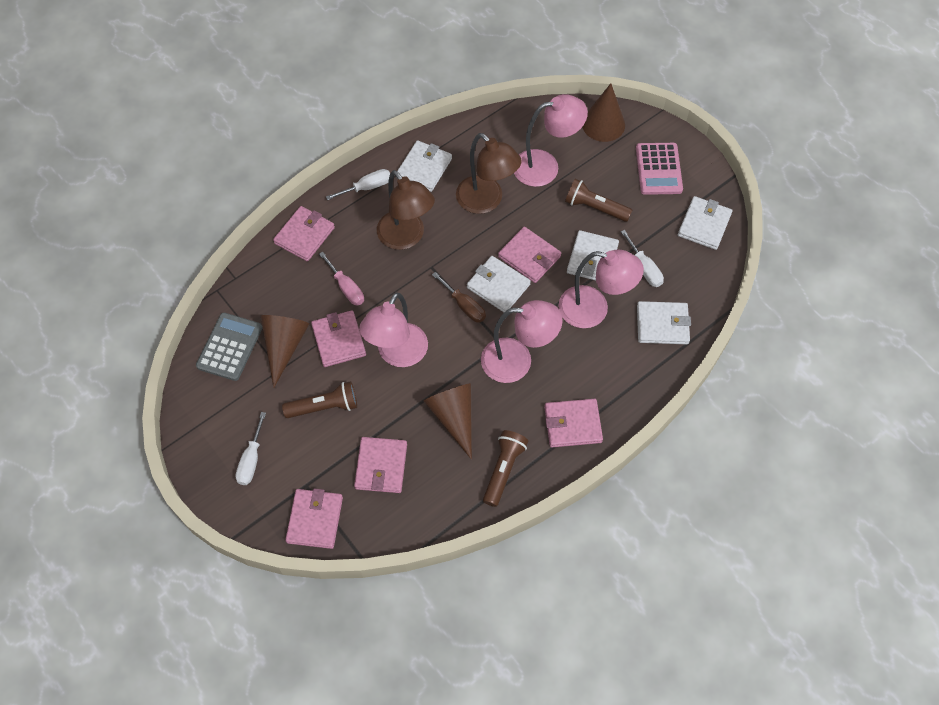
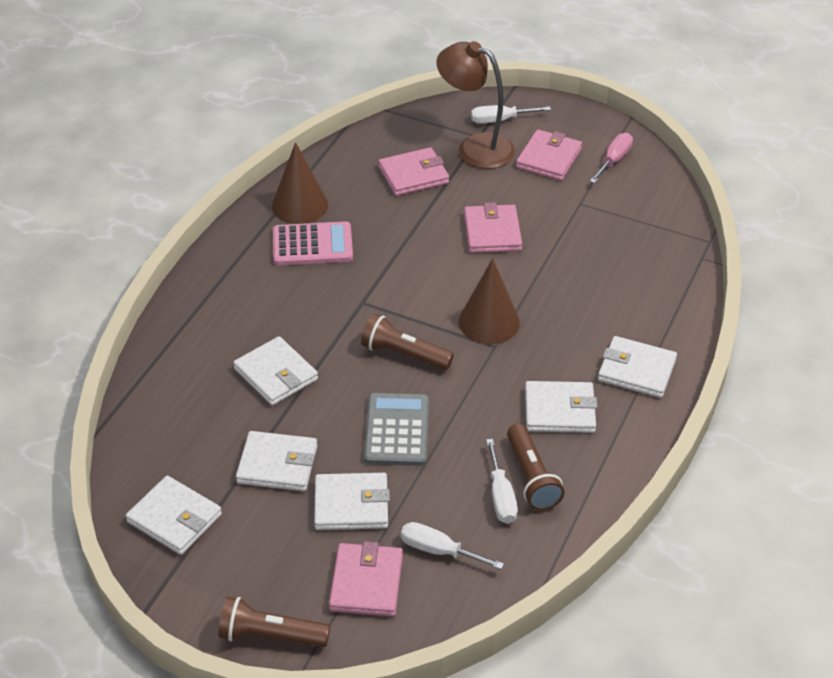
brown cone: 3 -> 2
brown lamp: 2 -> 1
brown screwdriver: 1 -> 0
pink lamp: 4 -> 0
pink wallet: 6 -> 4
white wallet: 5 -> 6

